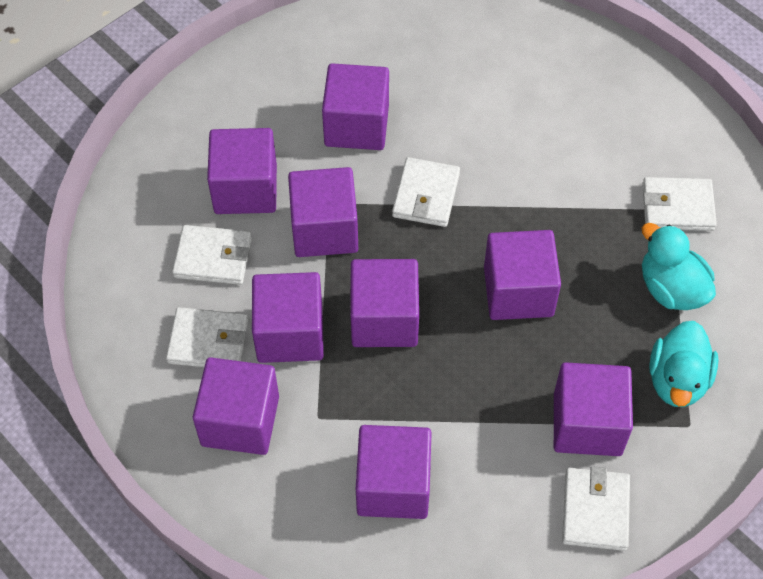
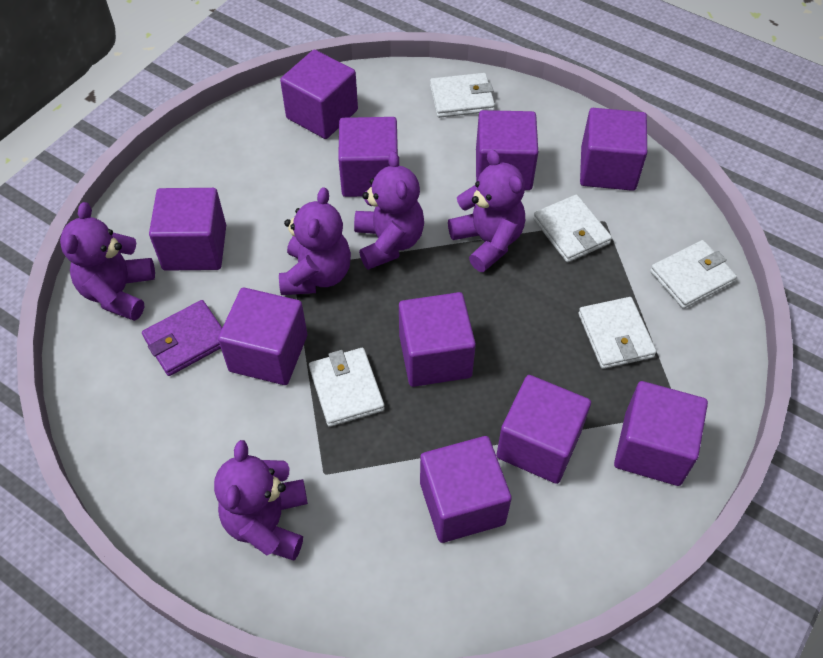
purple cube: 9 -> 10
purple teddy bear: 0 -> 5
purple wallet: 0 -> 1
turquoise duck: 2 -> 0

